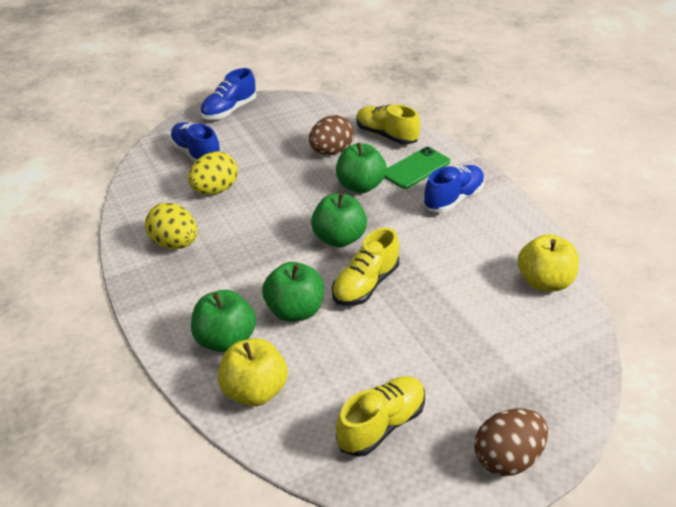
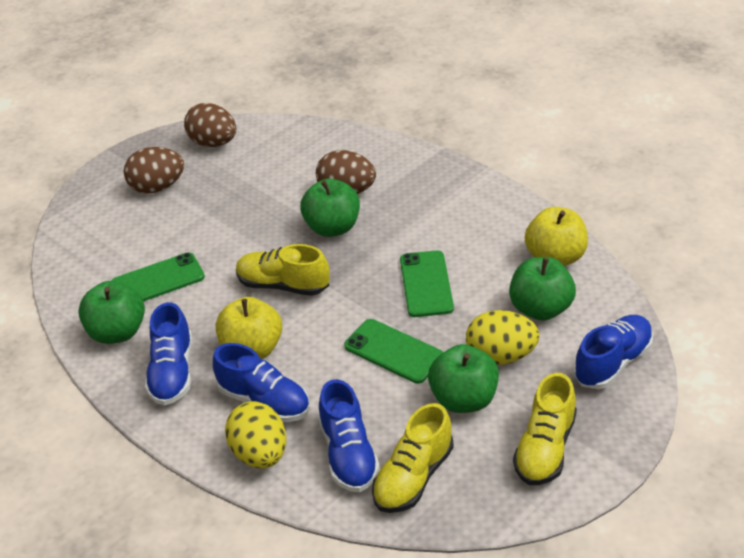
blue shoe: 3 -> 4
brown egg: 2 -> 3
green phone: 1 -> 3

